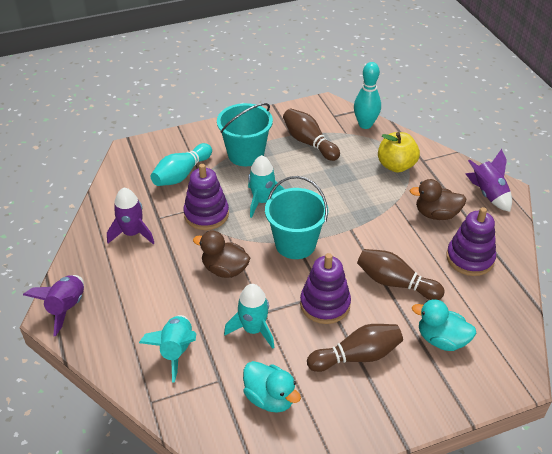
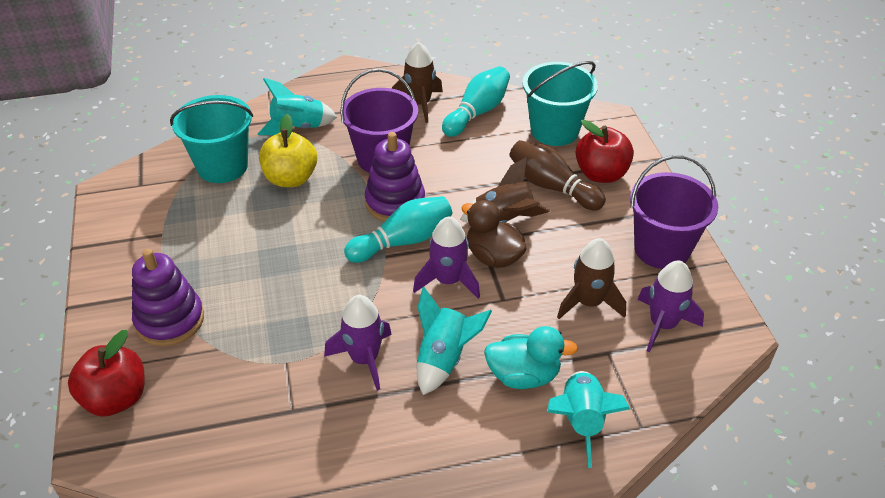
brown bowling pin: 3 -> 1
brown duck: 2 -> 1
brown rocket: 0 -> 3
purple bucket: 0 -> 2
purple stacking toy: 3 -> 2
red apple: 0 -> 2
turquoise duck: 2 -> 1

